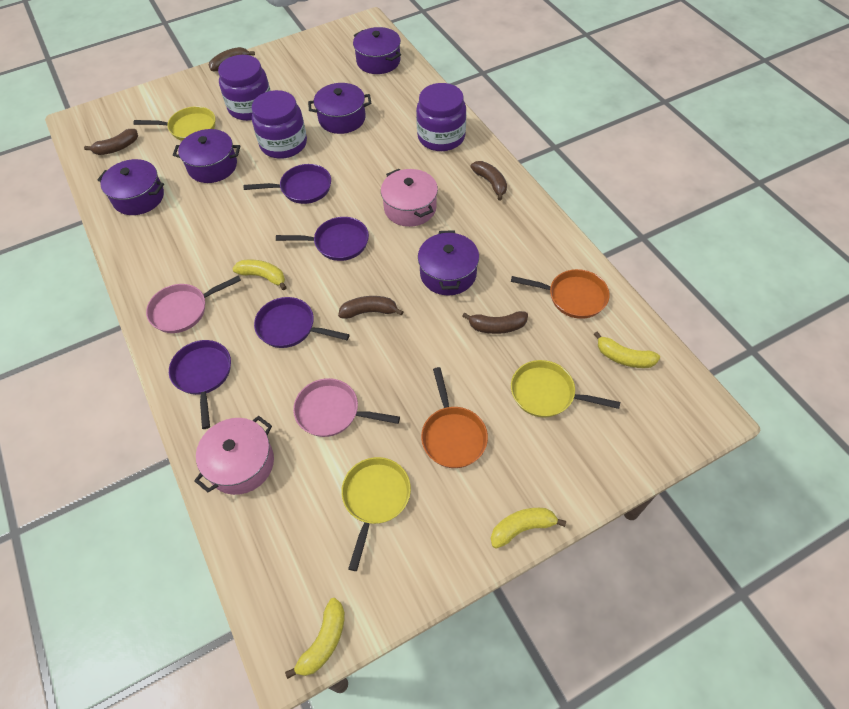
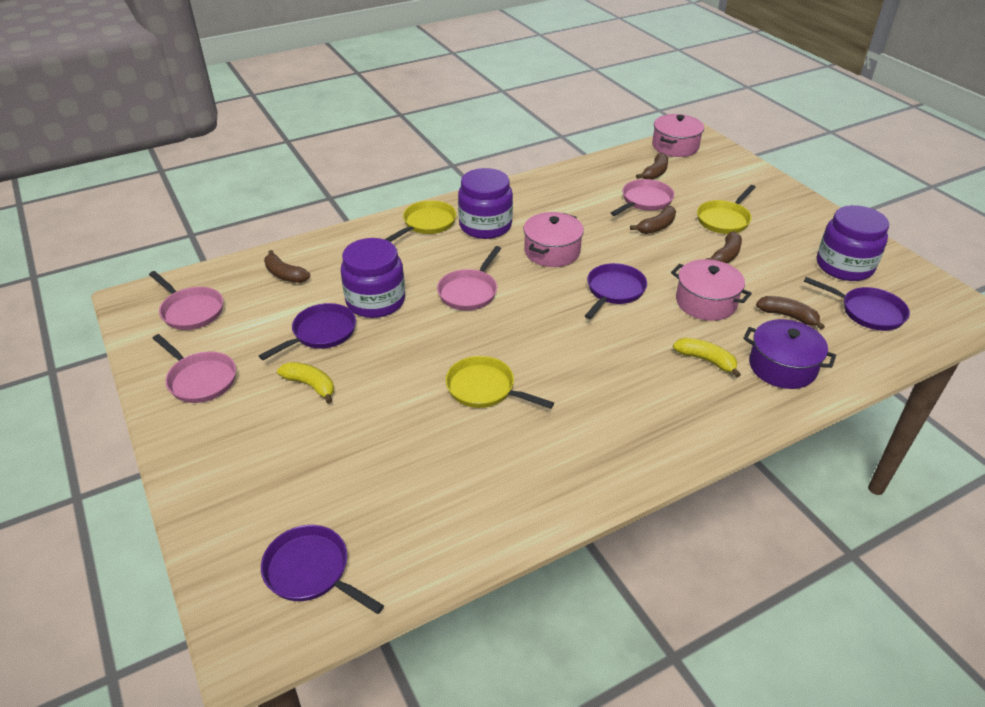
orange pan: 2 -> 0
pink pan: 2 -> 4
pink pot: 2 -> 3
purple pot: 5 -> 1
yellow banana: 4 -> 2

